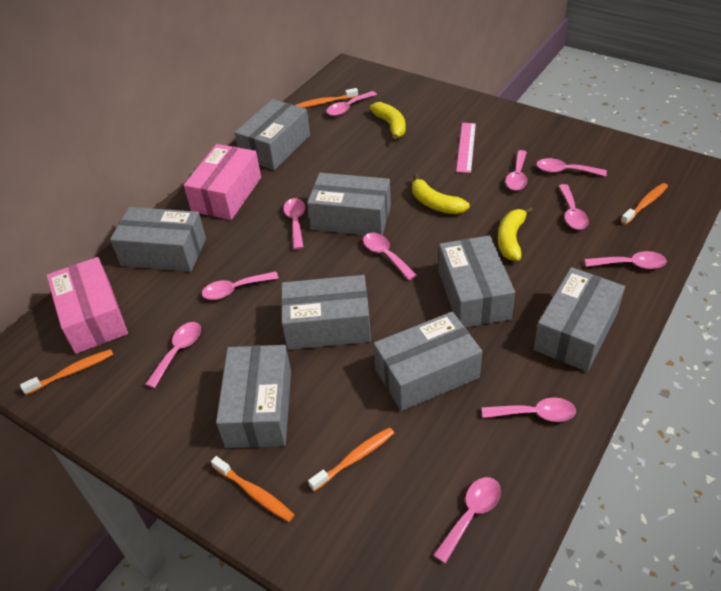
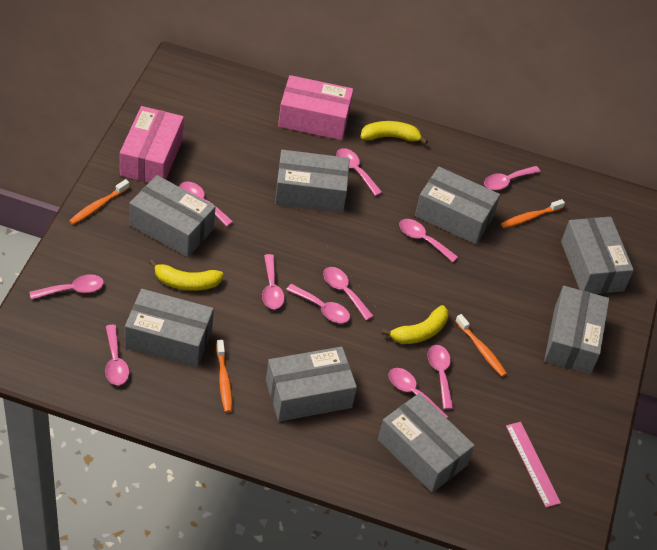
orange toothbrush: 5 -> 4

